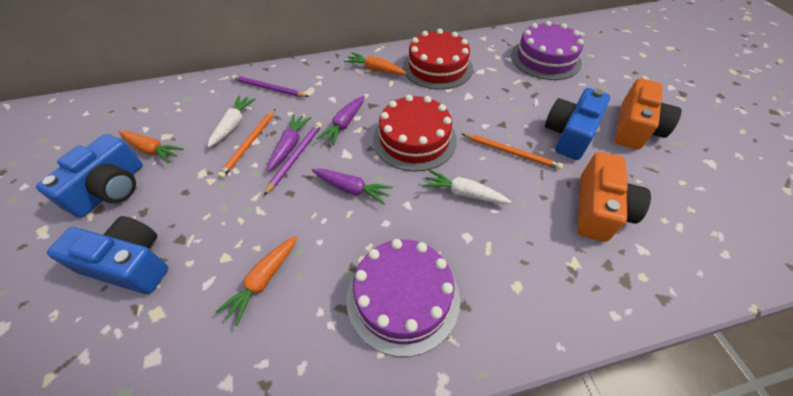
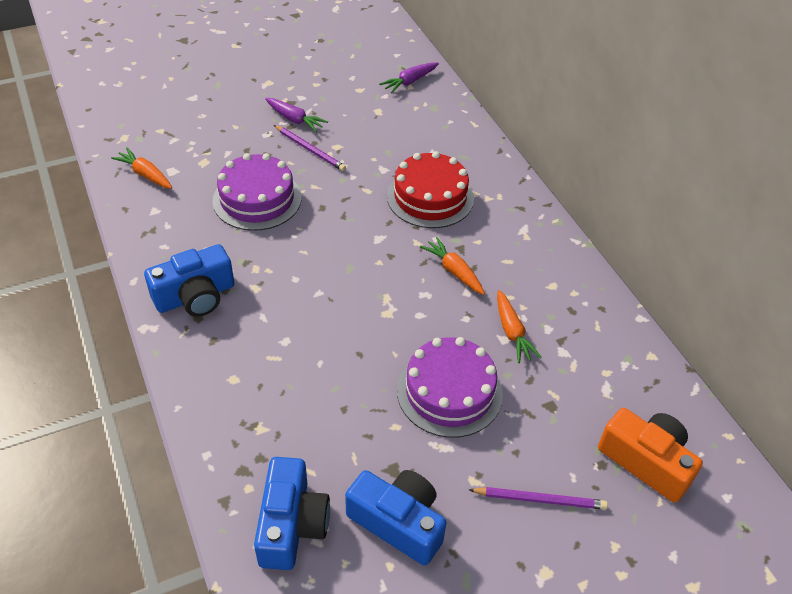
orange camera: 2 -> 1
orange pencil: 2 -> 0
purple carrot: 3 -> 2
red cake: 2 -> 1
white carrot: 2 -> 0

